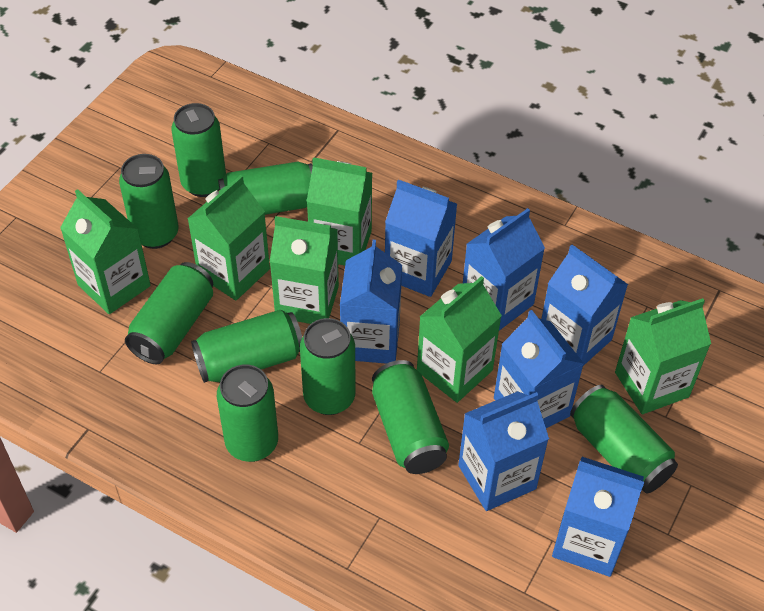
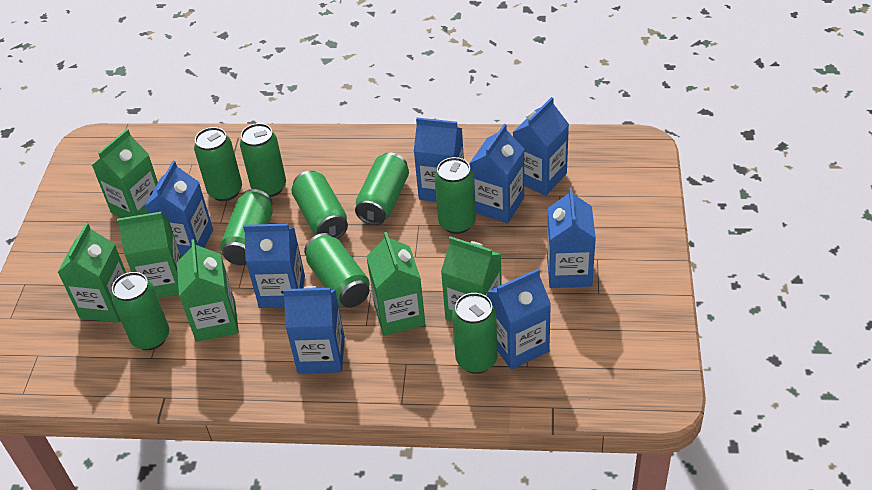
blue carton: 7 -> 8

